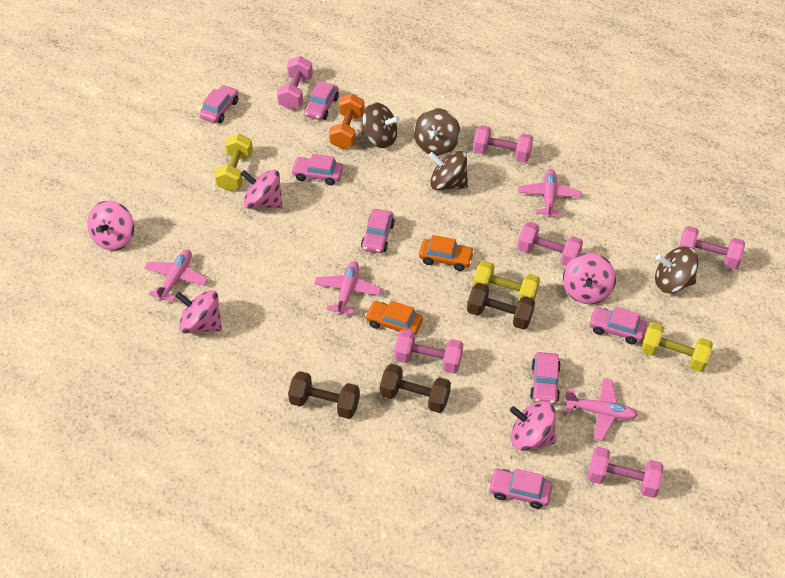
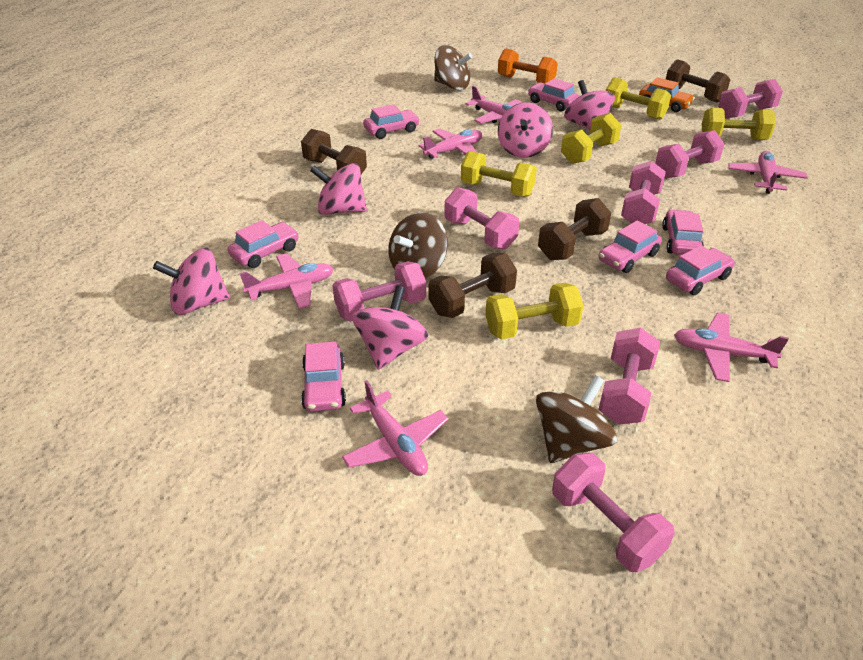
brown dumbbell: 3 -> 4
brown spinning top: 4 -> 3
orange car: 2 -> 1
pink dumbbell: 6 -> 7
pink plane: 4 -> 6
yellow dumbbell: 3 -> 5

